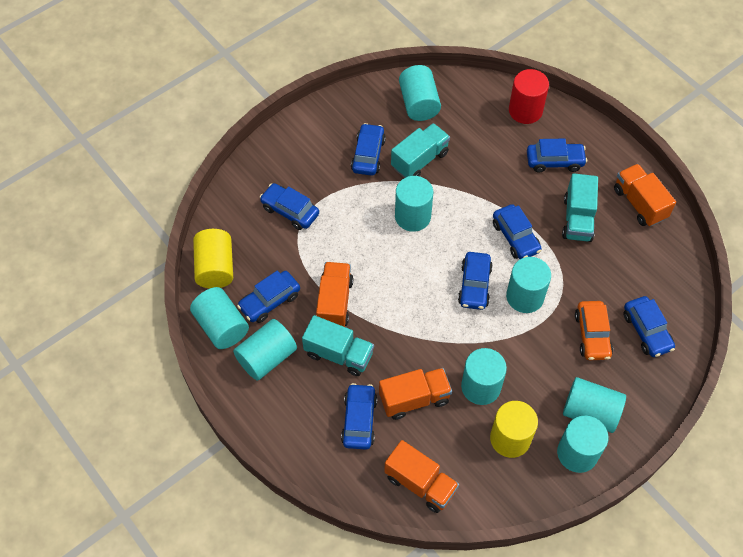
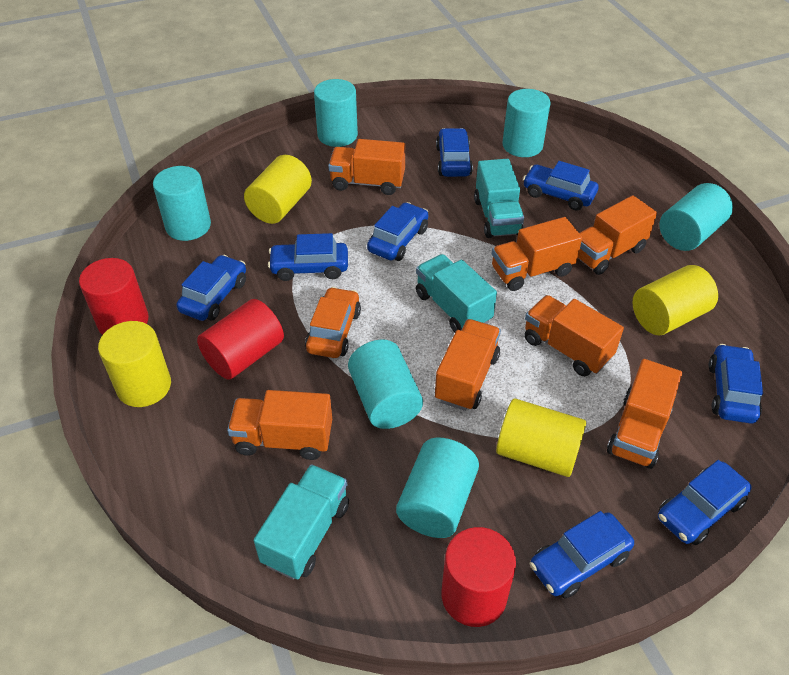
orange truck: 4 -> 7
red cylinder: 1 -> 3
turquoise cylinder: 8 -> 6
yellow cylinder: 2 -> 4

